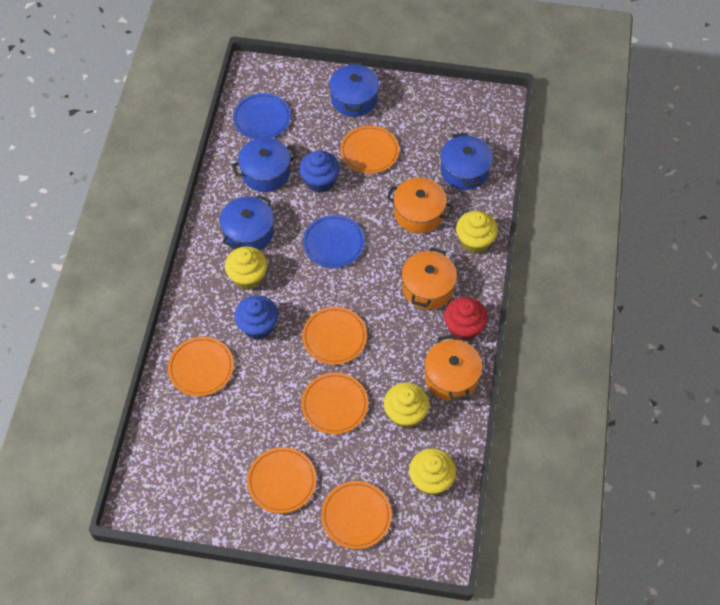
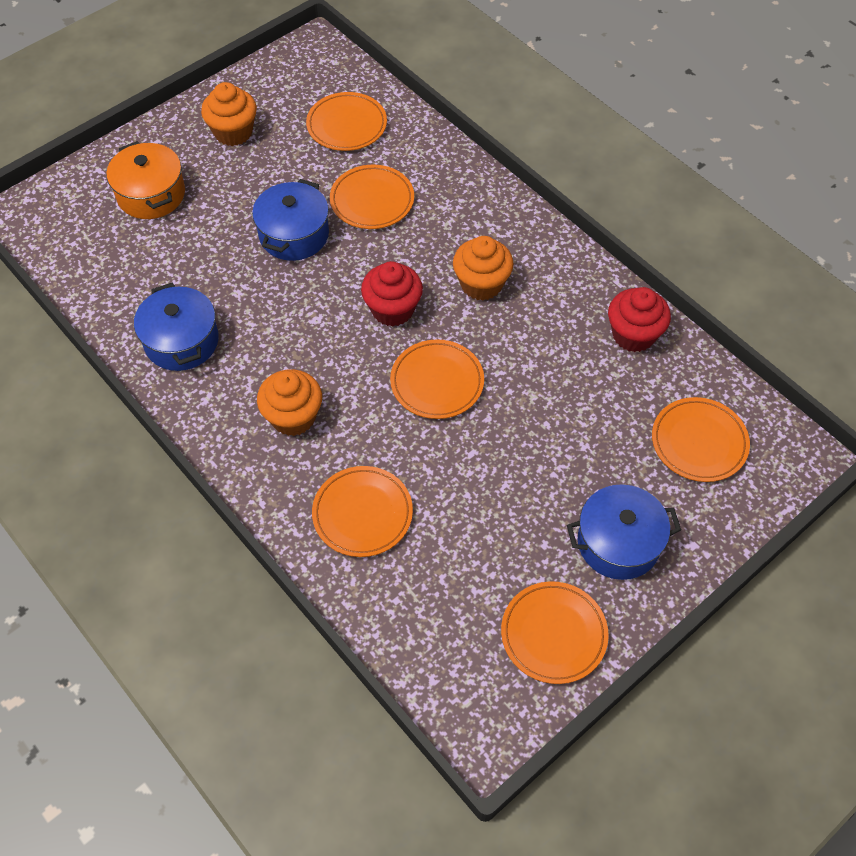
blue cupcake: 2 -> 0
blue plate: 2 -> 0
blue pot: 4 -> 3
orange cupcake: 0 -> 3
orange pot: 3 -> 1
red cupcake: 1 -> 2
yellow cupcake: 4 -> 0

